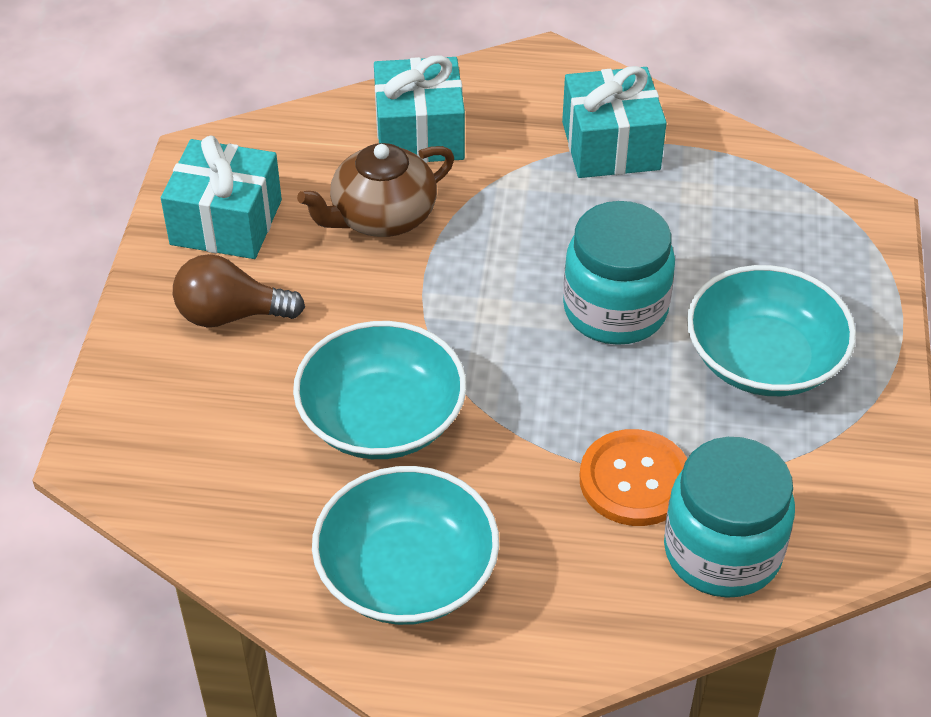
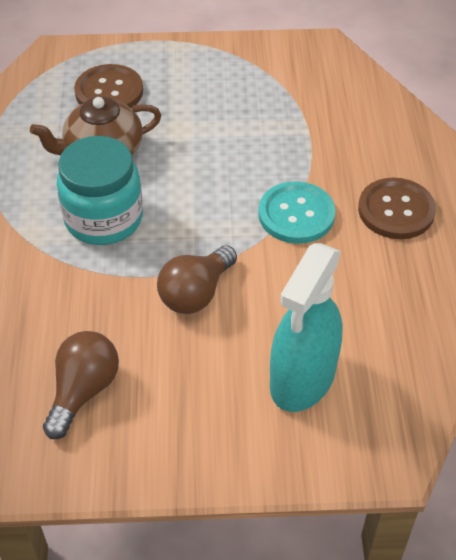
brown button: 0 -> 2
brown light bulb: 1 -> 2
orange button: 1 -> 0
turquoise bowl: 3 -> 0
turquoise button: 0 -> 1
turquoise gift: 3 -> 0
turquoise jar: 2 -> 1
turquoise spray bottle: 0 -> 1

